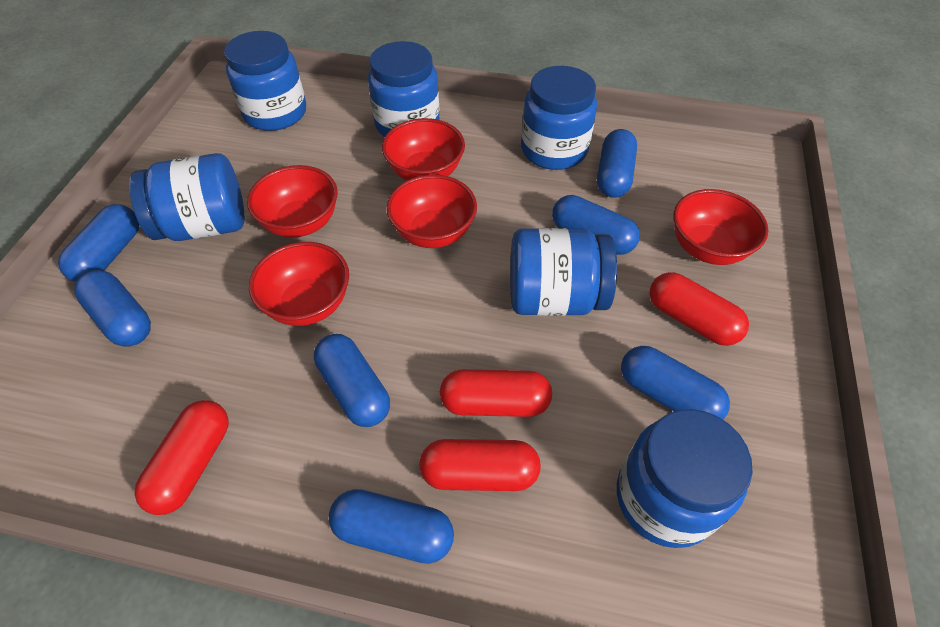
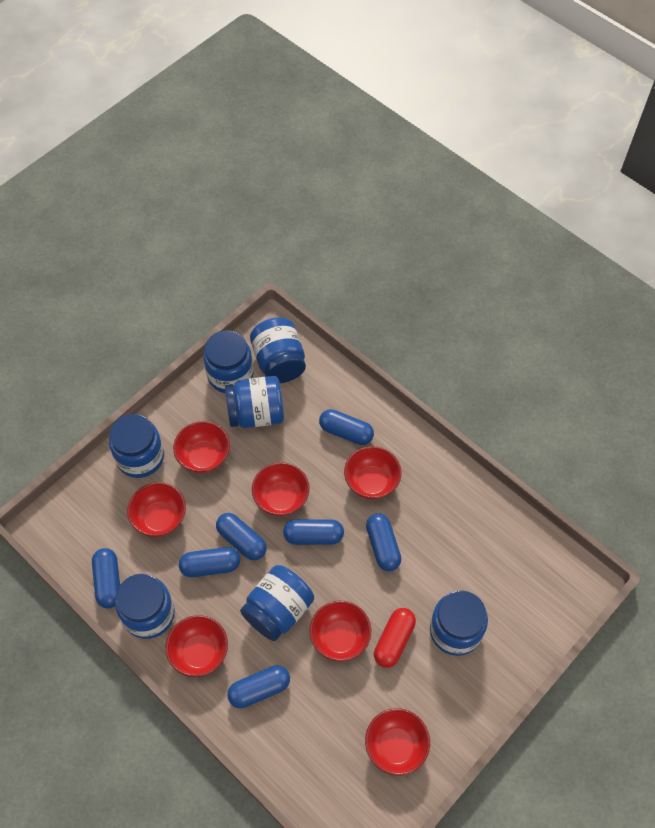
blue jar: 6 -> 7
red bowl: 5 -> 7
red capsule: 4 -> 1

